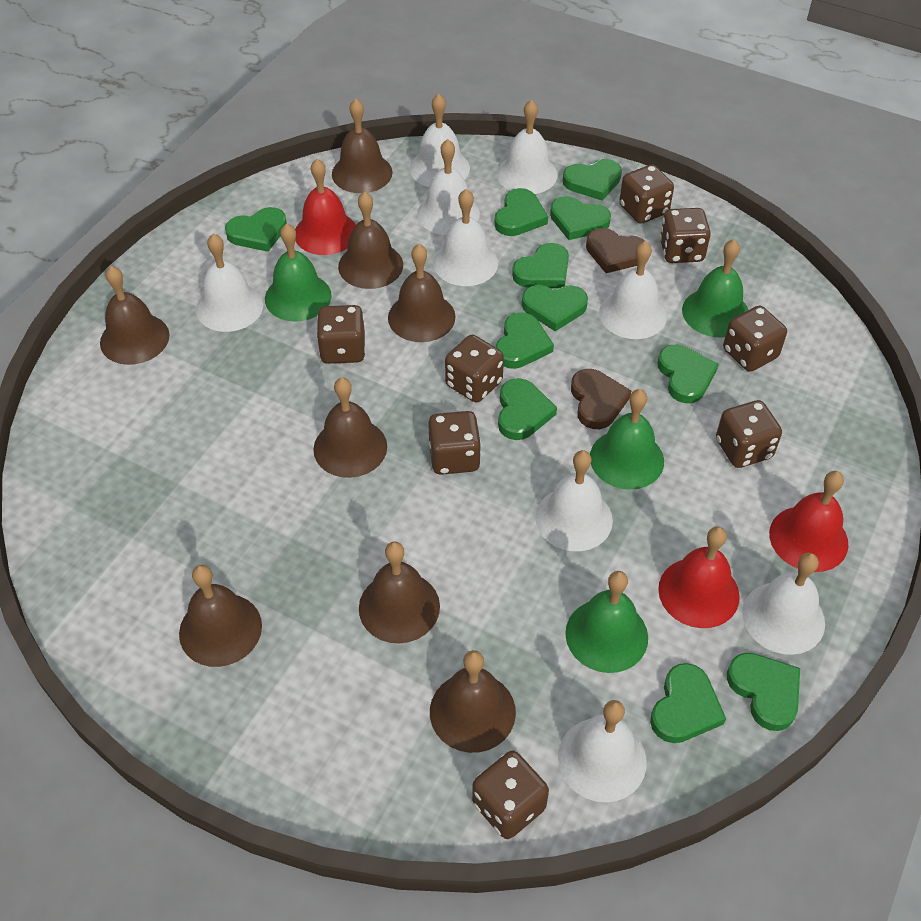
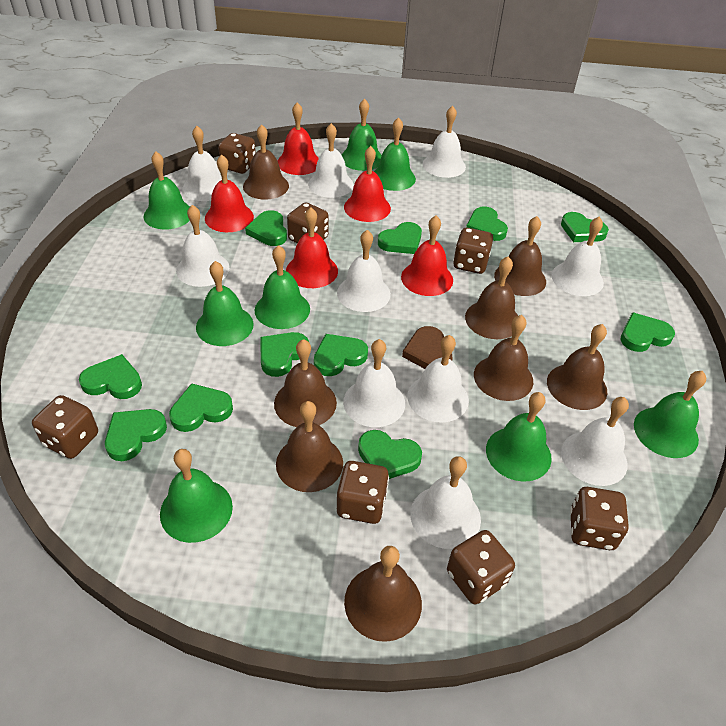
brown dice: 8 -> 7
brown heart: 2 -> 1
green bell: 4 -> 8
red bell: 3 -> 5
white bell: 9 -> 10

